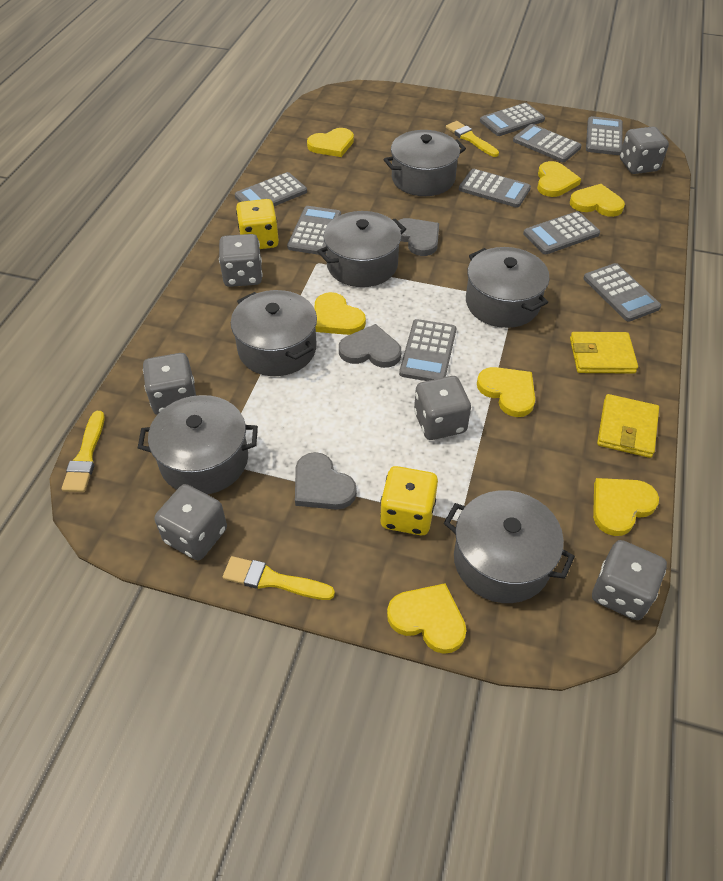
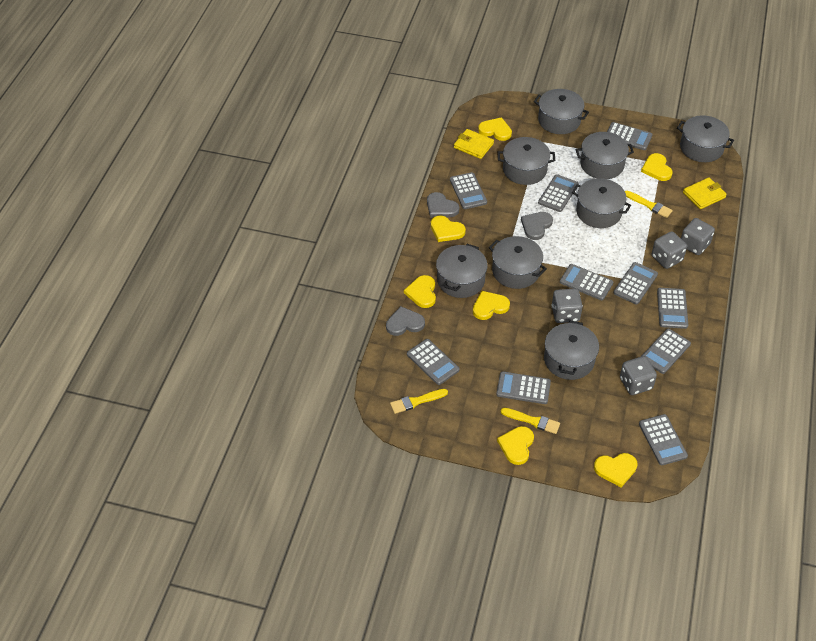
grey calculator: 9 -> 10
grey dice: 6 -> 4
grey pot: 6 -> 8
yellow dice: 2 -> 0

